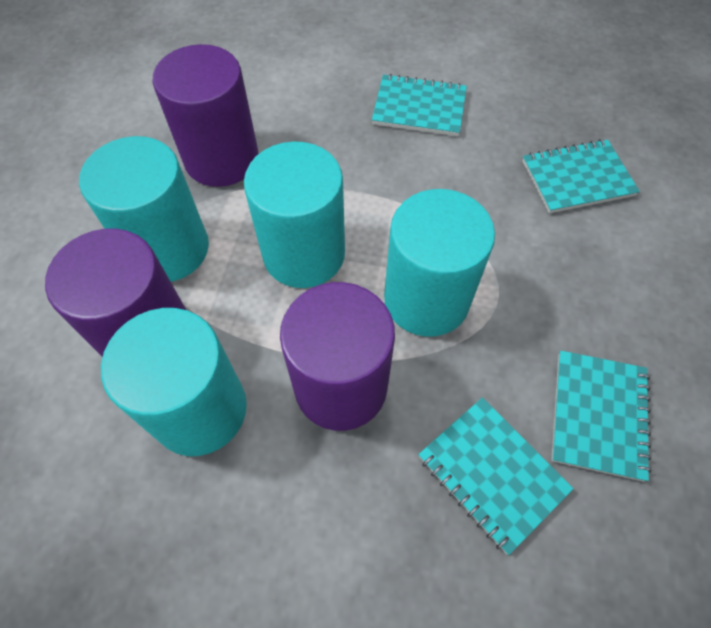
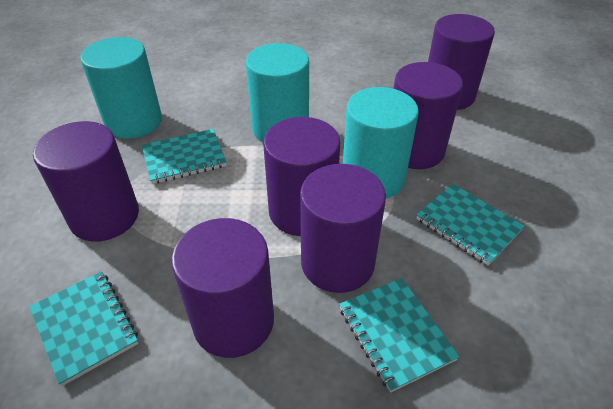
purple cylinder: 3 -> 6
turquoise cylinder: 4 -> 3

